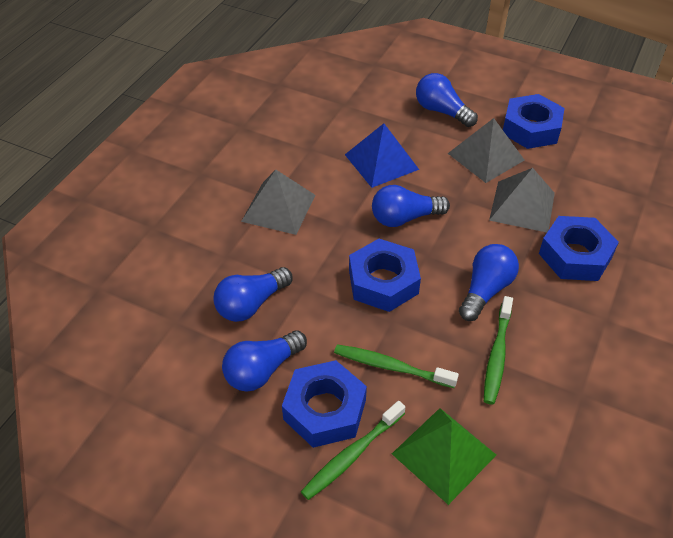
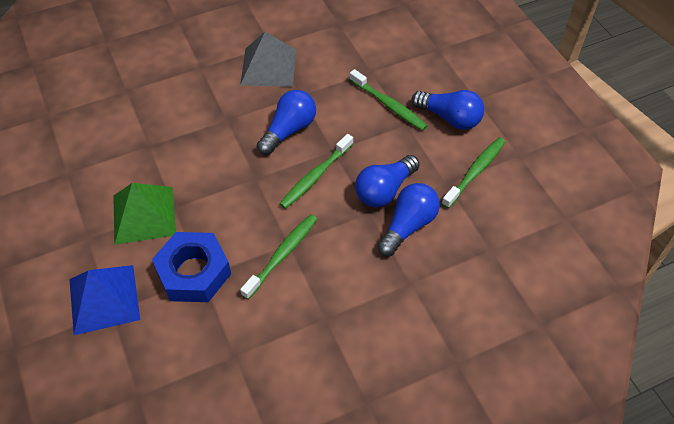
blue light bulb: 5 -> 4
blue nut: 4 -> 1
green toothbrush: 3 -> 4
grey pyramid: 3 -> 1

